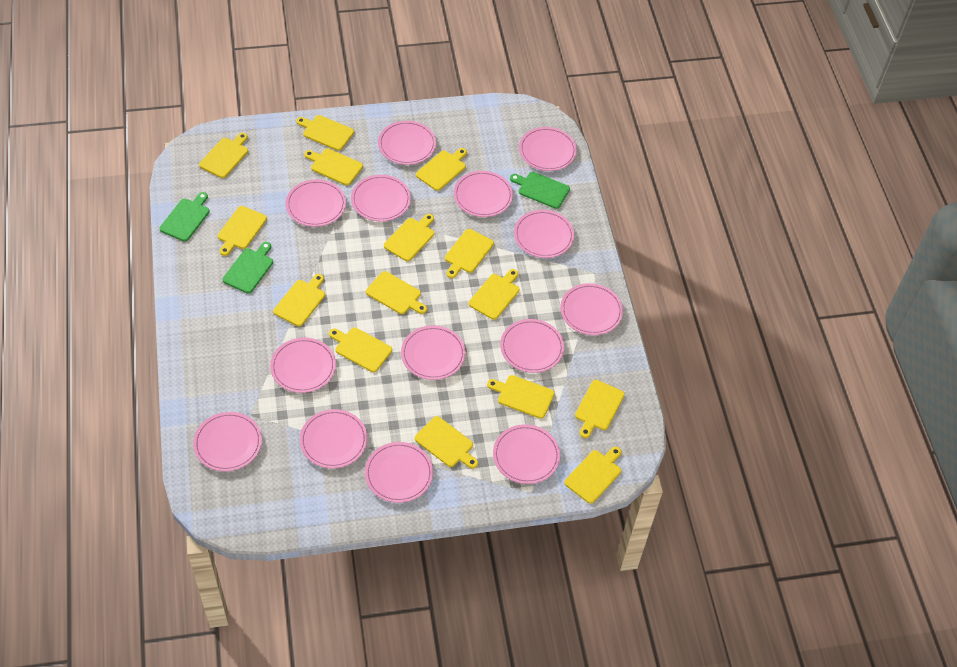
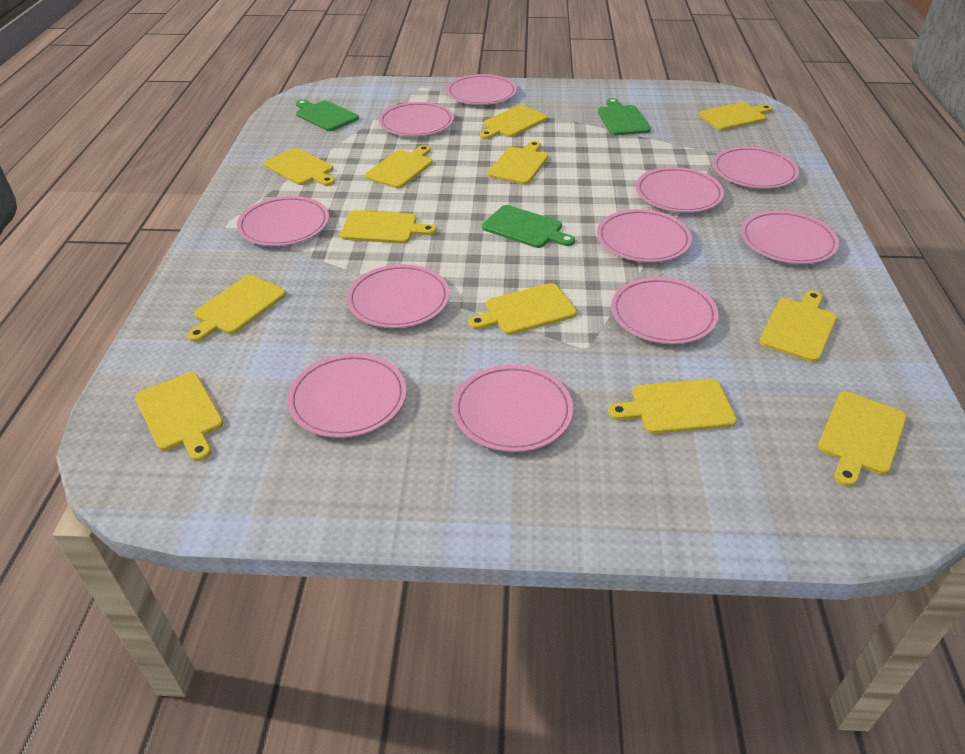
pink plate: 14 -> 11
yellow cutting board: 15 -> 12

